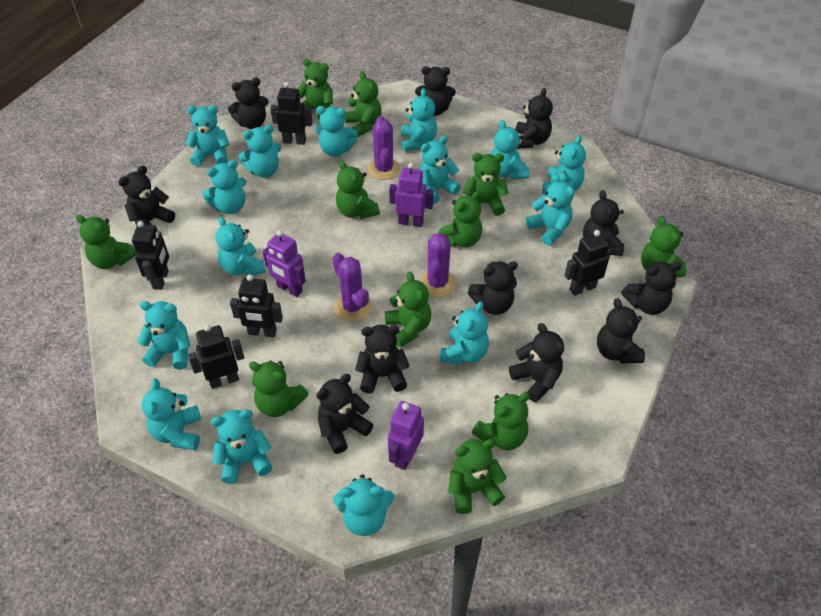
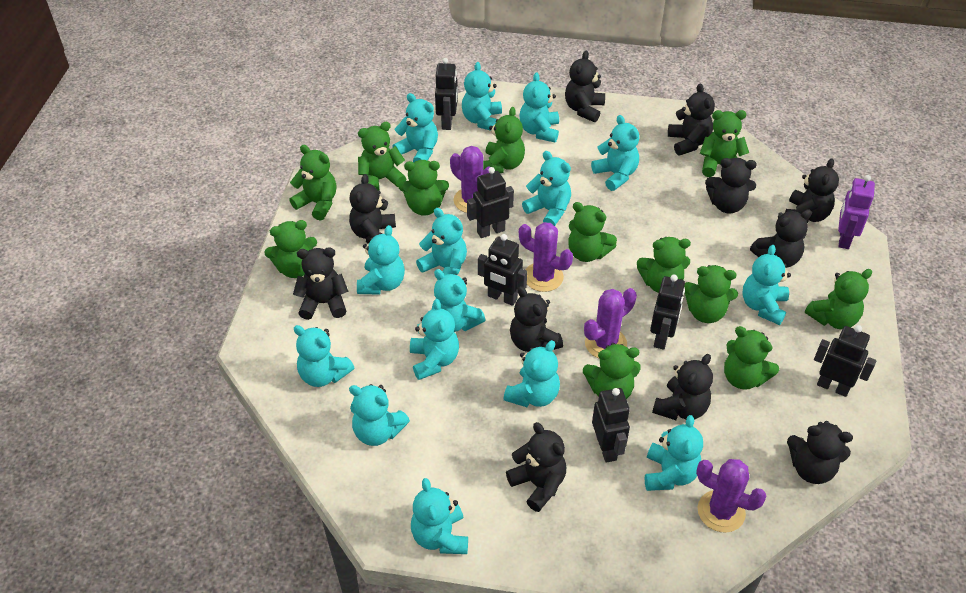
black robot: 5 -> 6
green teddy bear: 11 -> 12
purple cactus: 3 -> 4
purple robot: 3 -> 1

